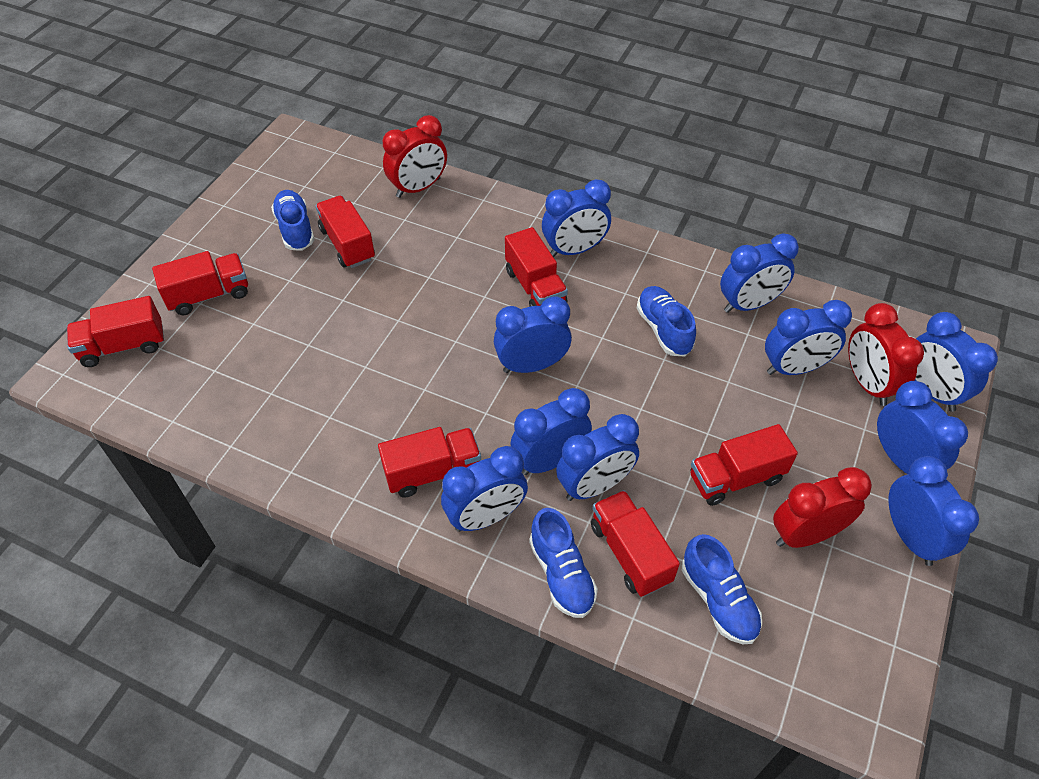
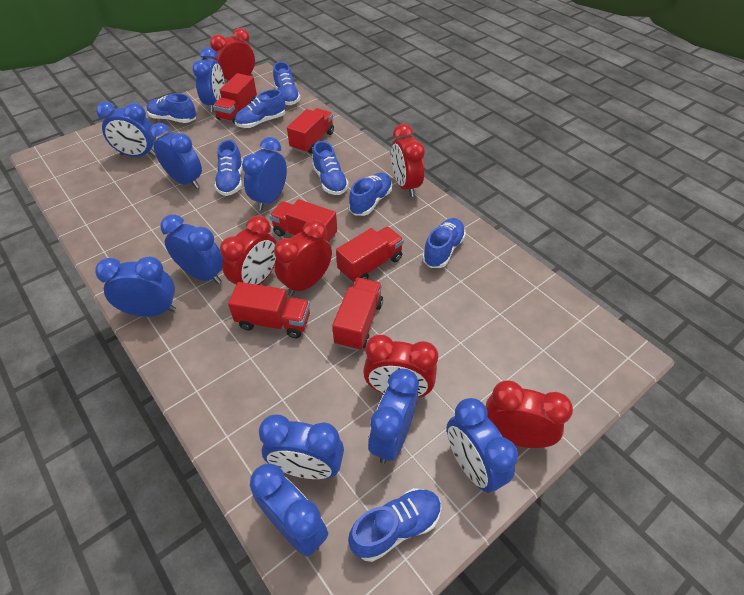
blue shoe: 4 -> 8
red clock: 3 -> 6
red truck: 7 -> 6

